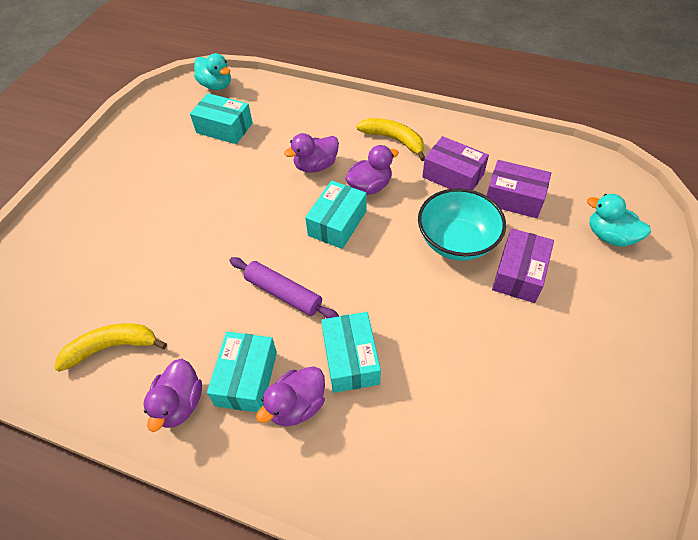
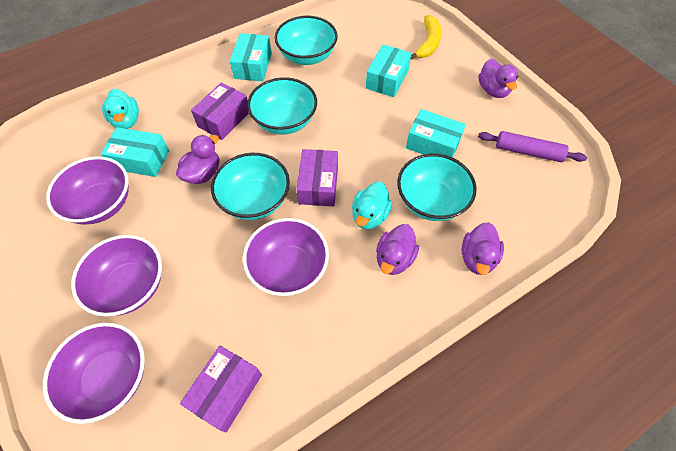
purple bowl: 0 -> 4
turquoise bowl: 1 -> 4
yellow banana: 2 -> 1

